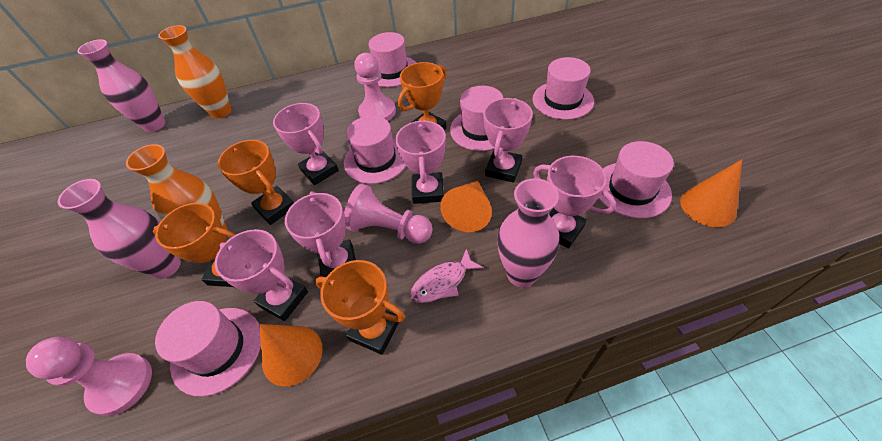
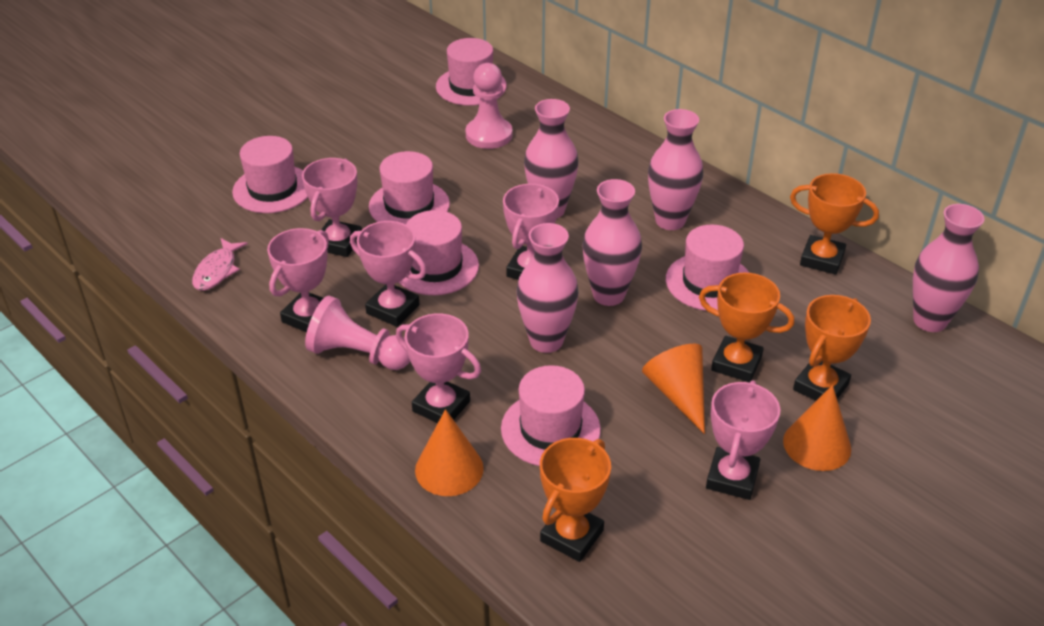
orange vase: 2 -> 0
pink pawn: 3 -> 2
pink vase: 3 -> 5

